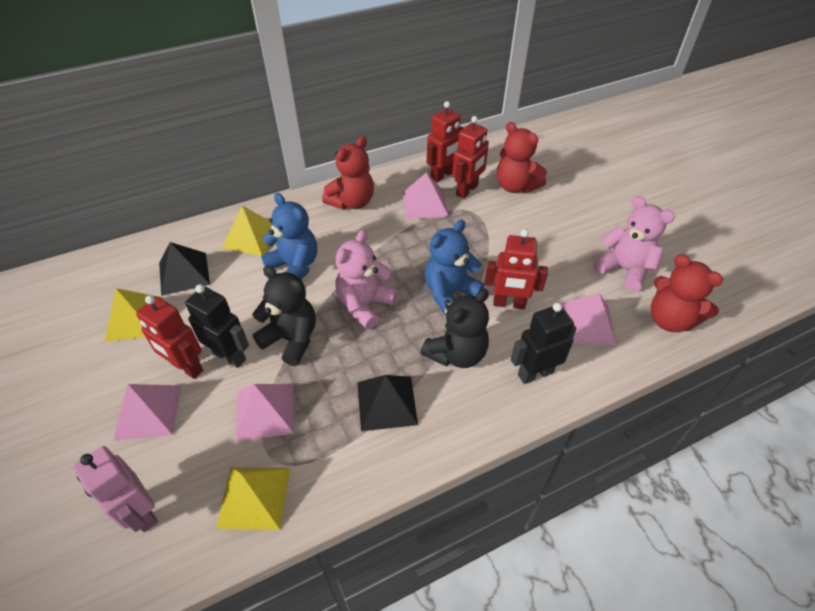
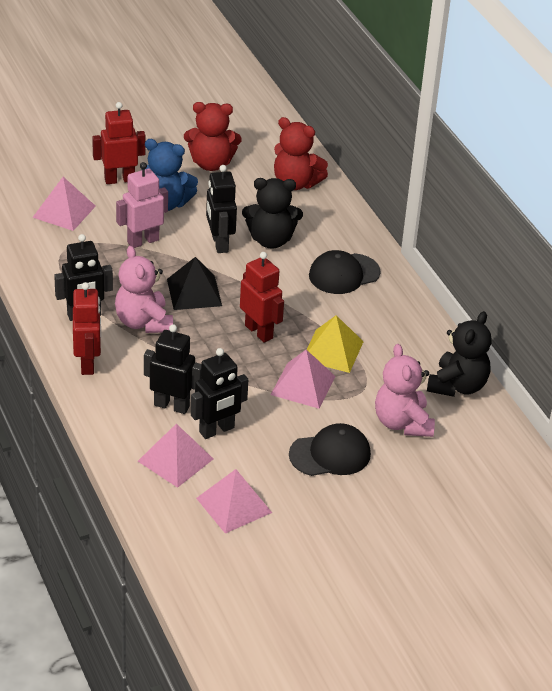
black cap: 0 -> 2
black pyramid: 2 -> 1
black robot: 2 -> 4
blue teddy bear: 2 -> 1
red robot: 4 -> 3
red teddy bear: 3 -> 2
yellow pyramid: 3 -> 1

